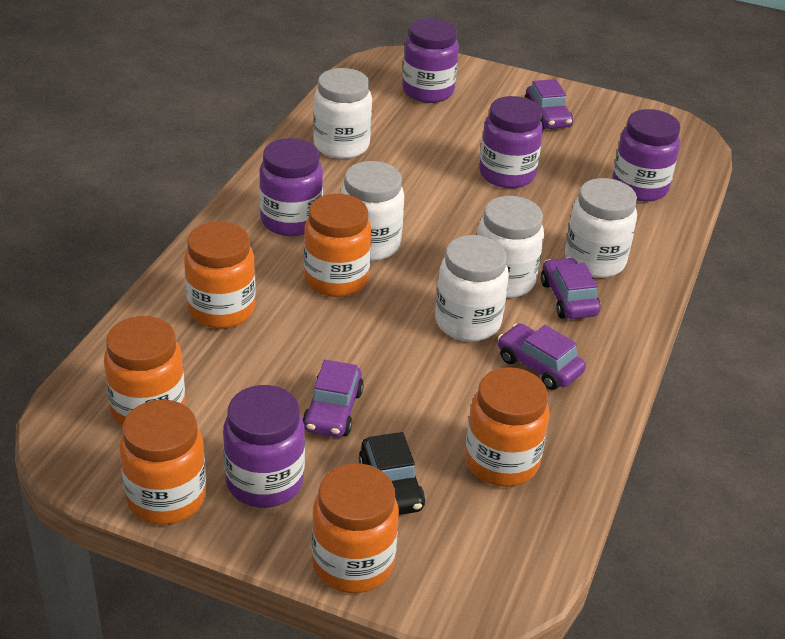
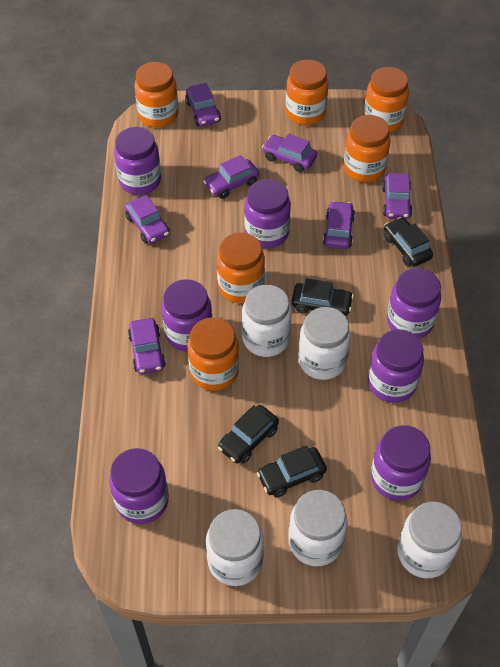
black car: 1 -> 4
purple car: 4 -> 7
purple jar: 5 -> 7

